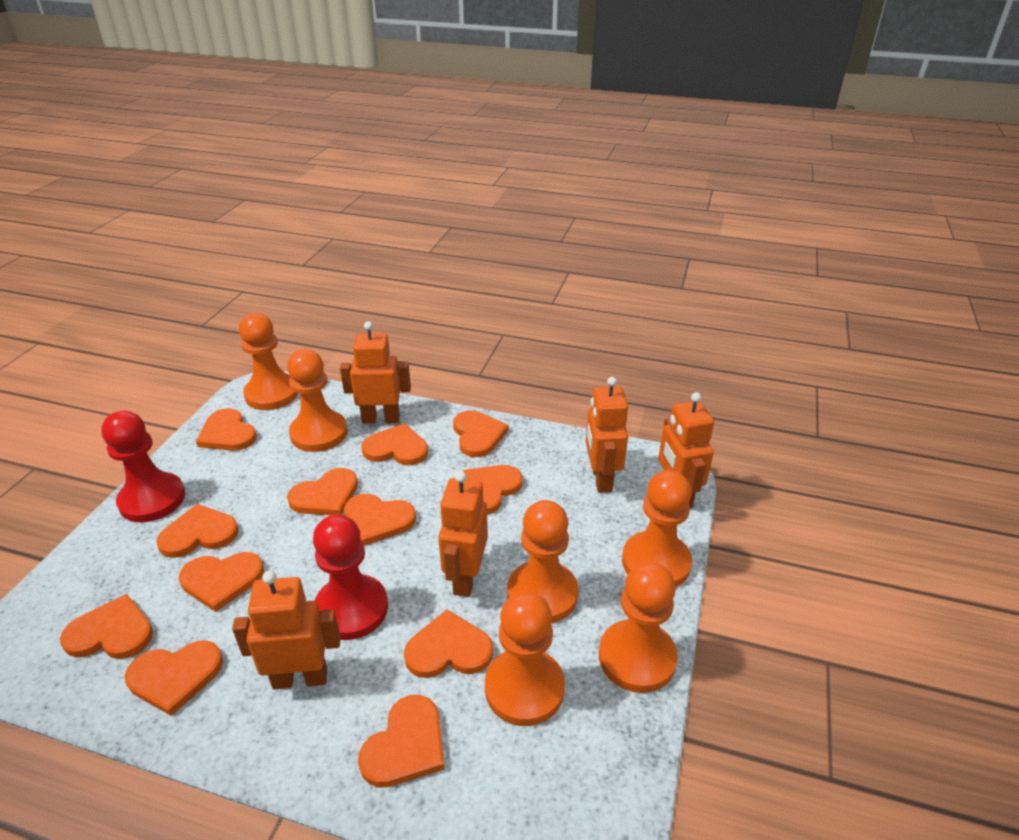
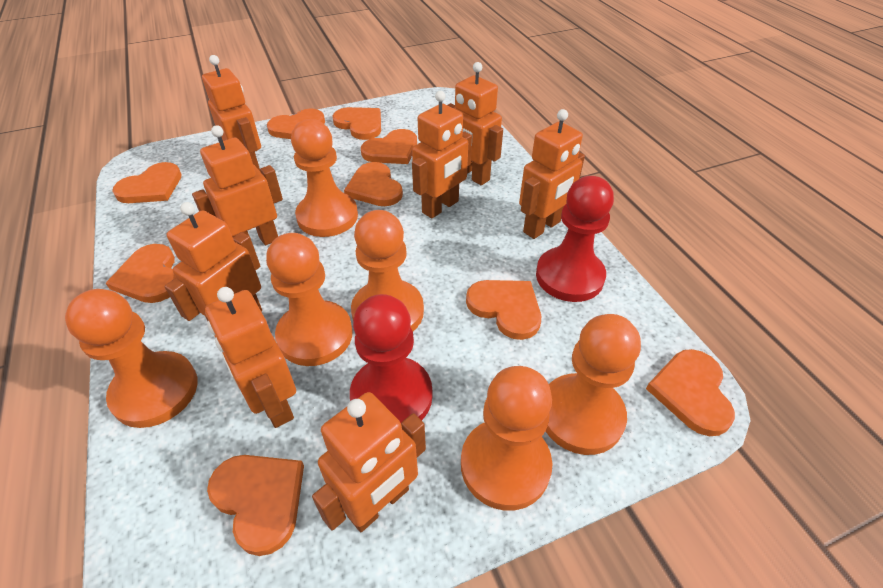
orange heart: 12 -> 9
orange robot: 5 -> 8

